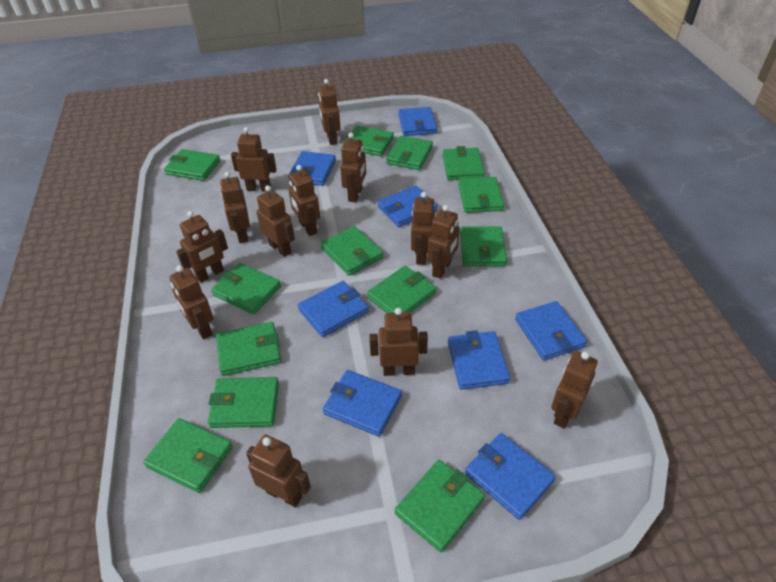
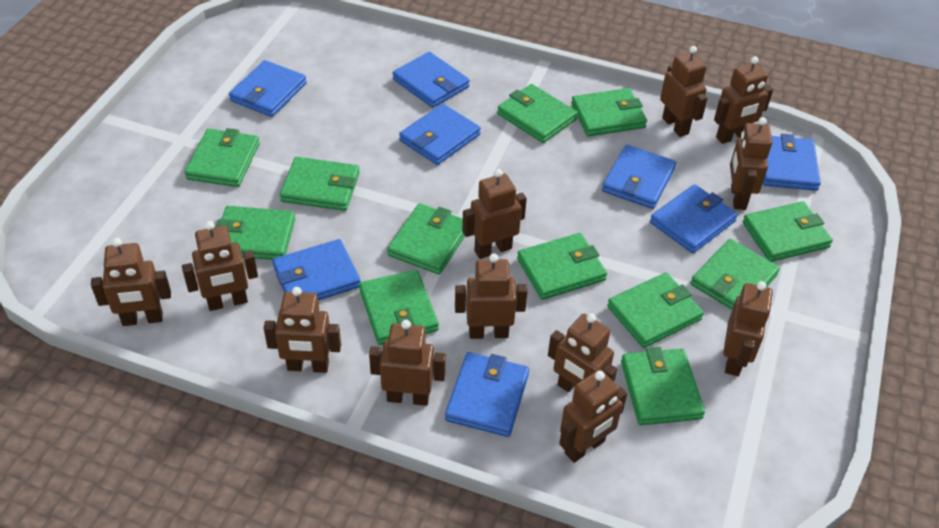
brown robot: 13 -> 12
green wallet: 13 -> 12

